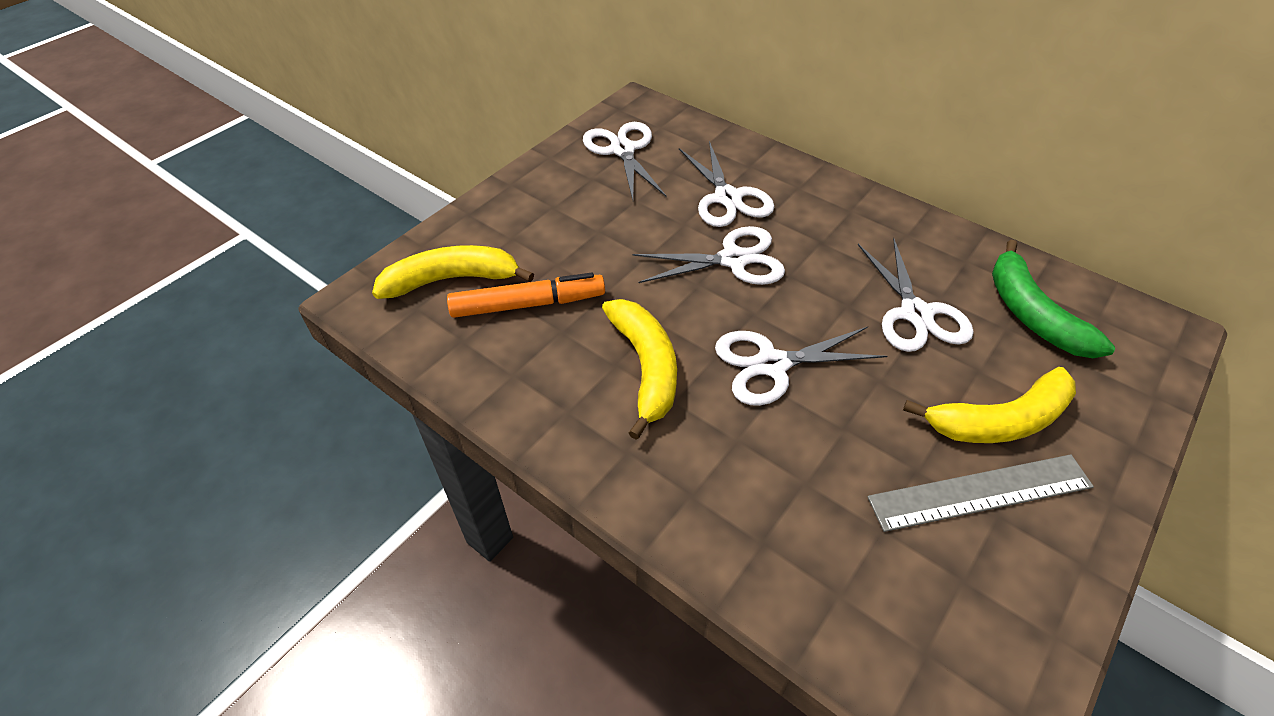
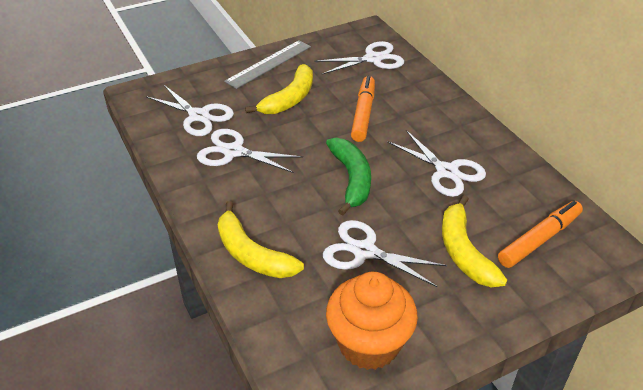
orange cupcake: 0 -> 1
orange marker: 1 -> 2

